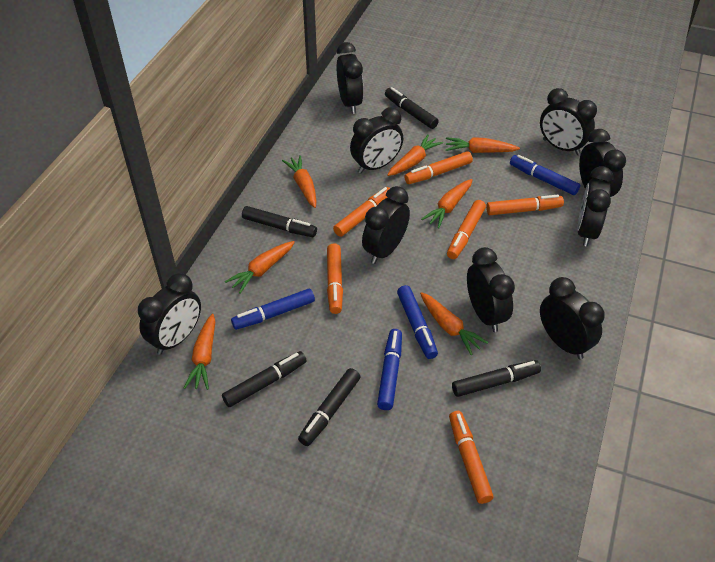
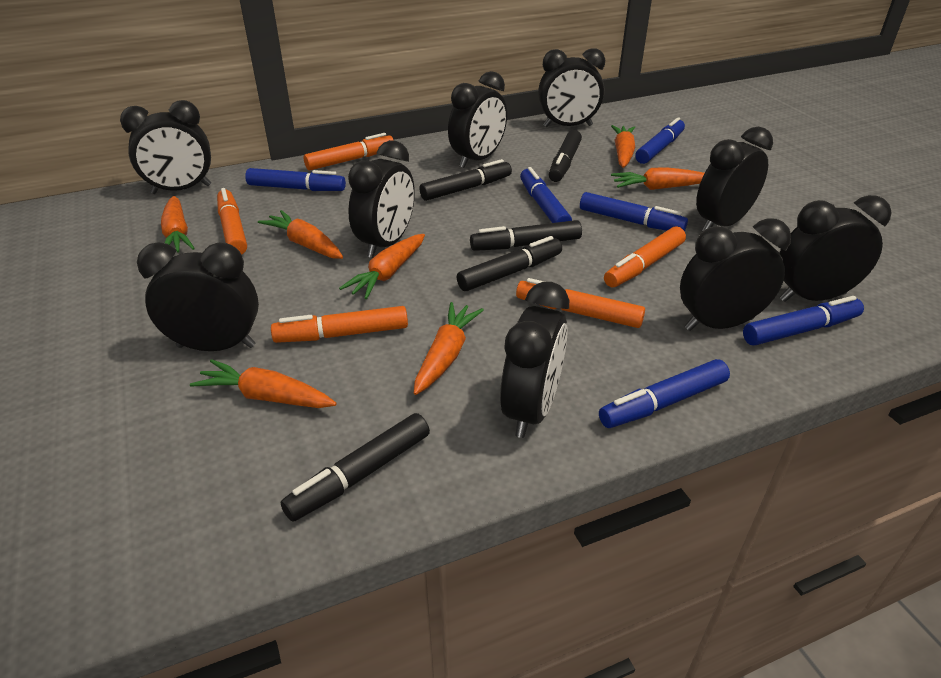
blue marker: 4 -> 6
orange marker: 6 -> 5

